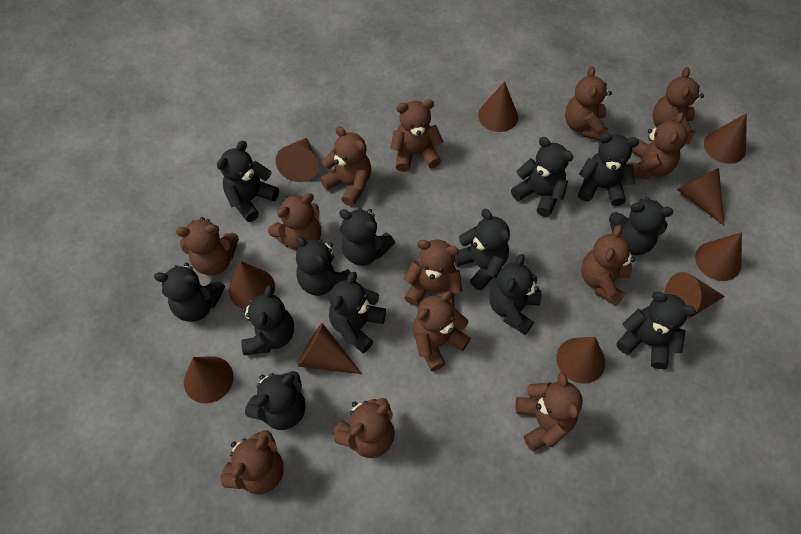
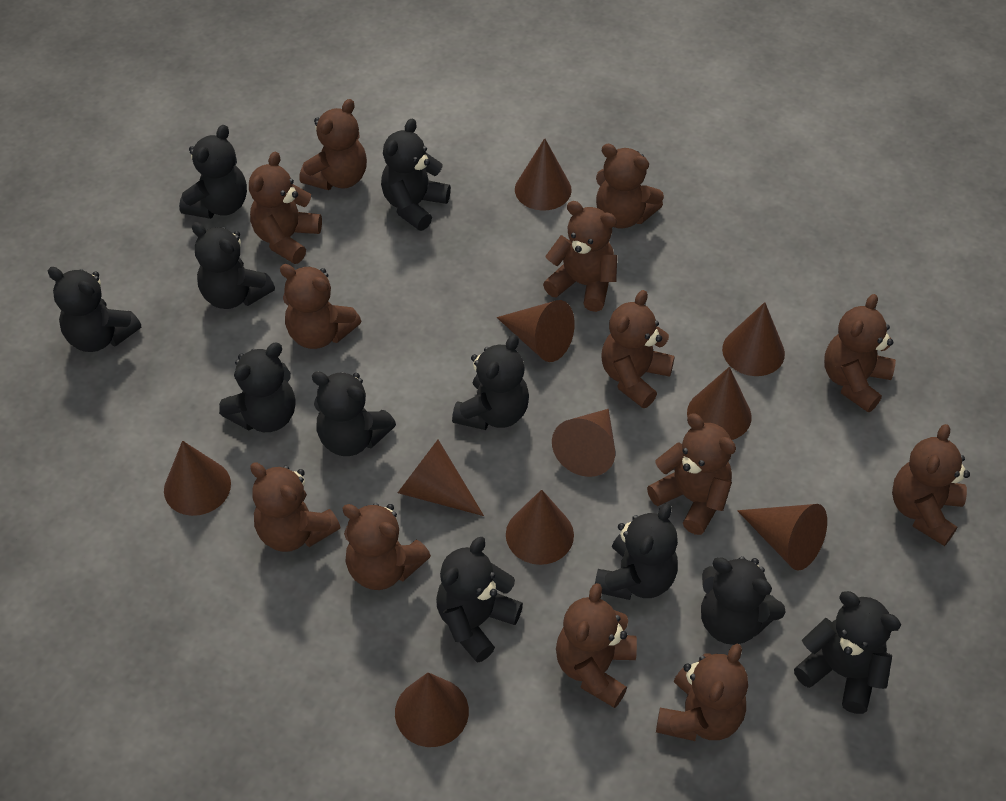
black teddy bear: 13 -> 11

